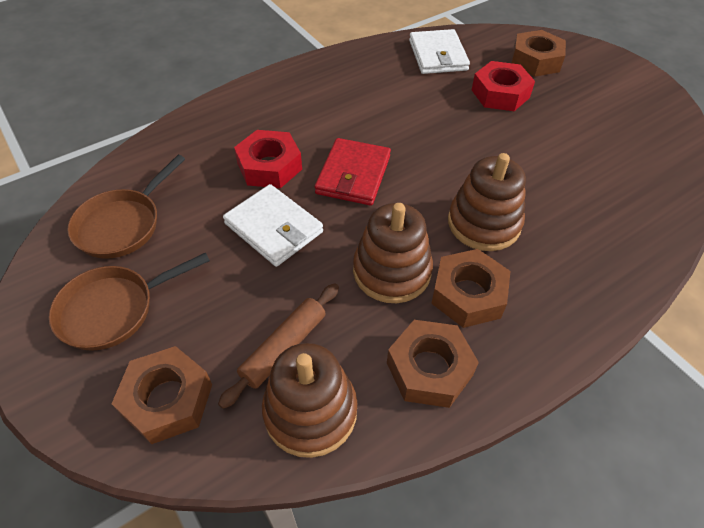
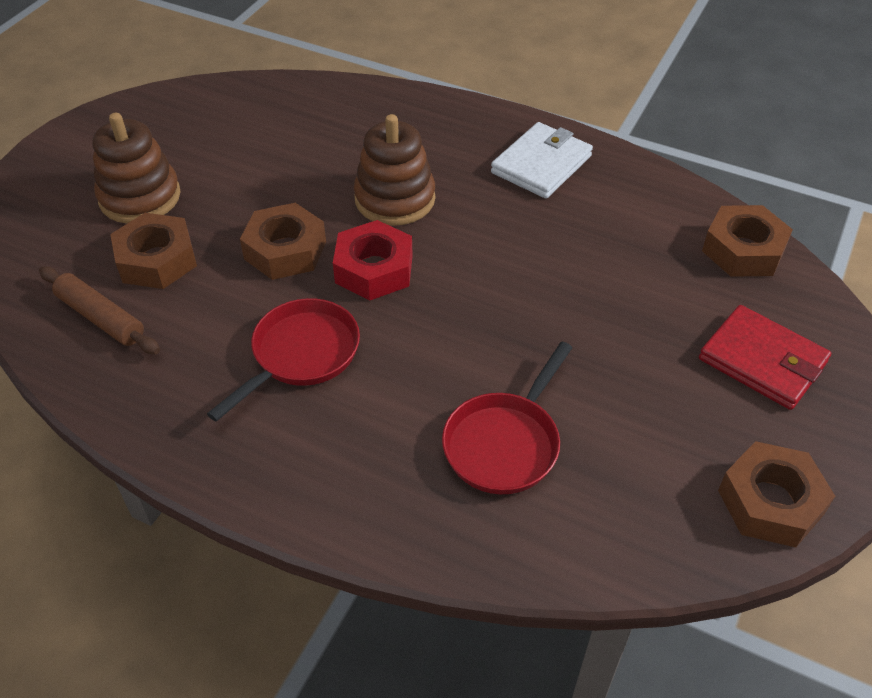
brown pan: 2 -> 0
brown stacking toy: 3 -> 2
red nut: 2 -> 1
red pan: 0 -> 2
white wallet: 2 -> 1

